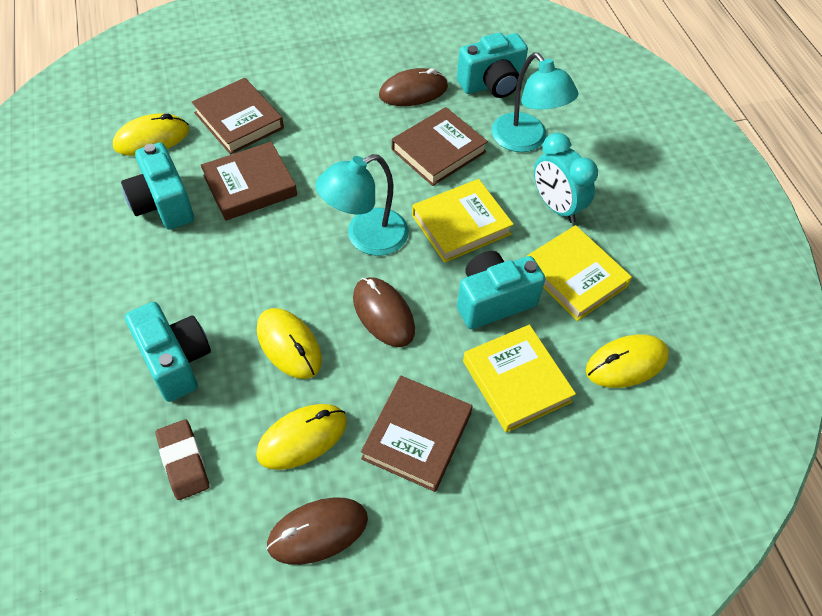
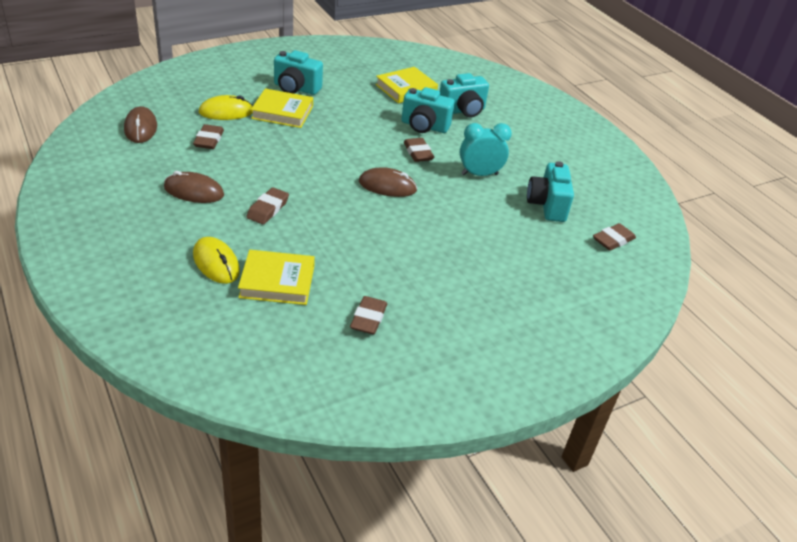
brown book: 4 -> 0
brown eraser: 1 -> 5
turquoise lamp: 2 -> 0
yellow mouse: 4 -> 2

